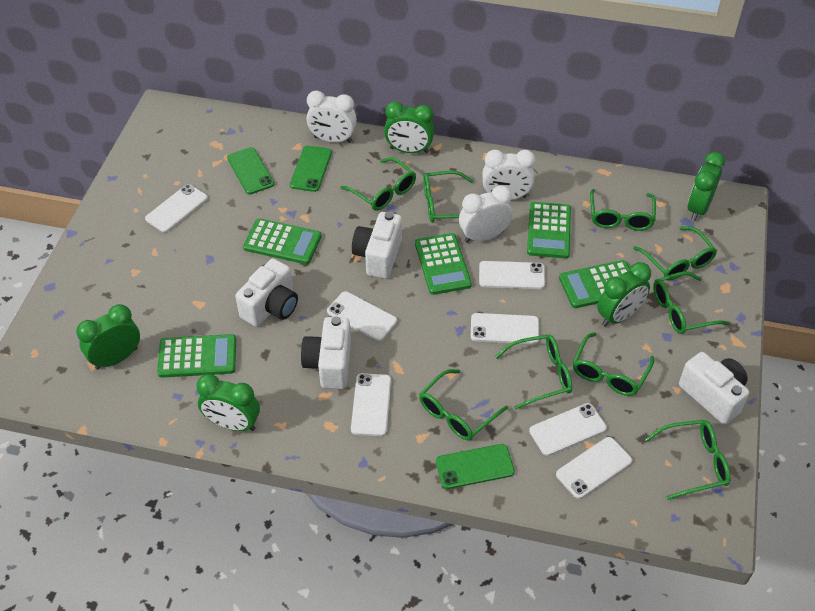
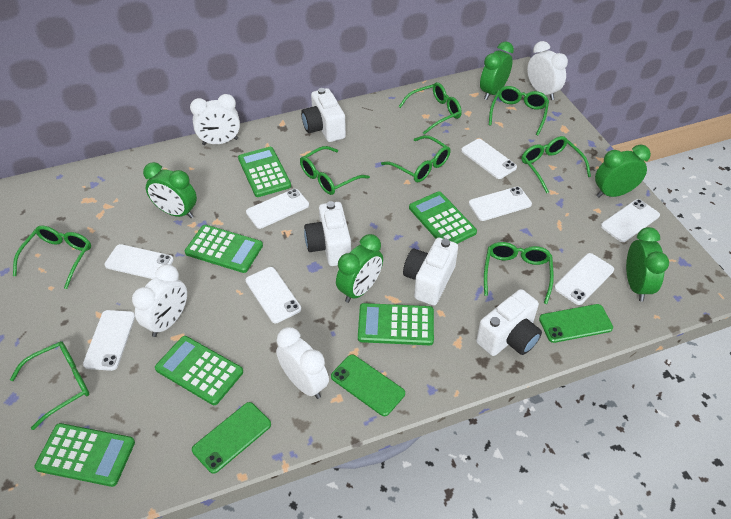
green calculator: 5 -> 6
green glasses: 9 -> 8
white clock: 3 -> 4
white phone: 7 -> 8

